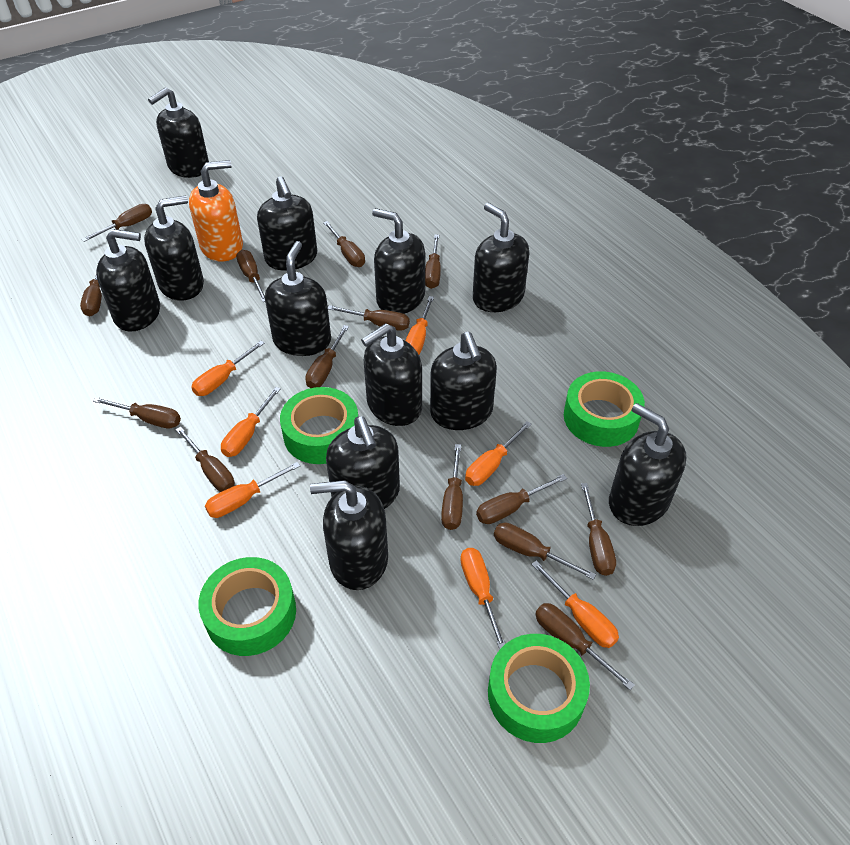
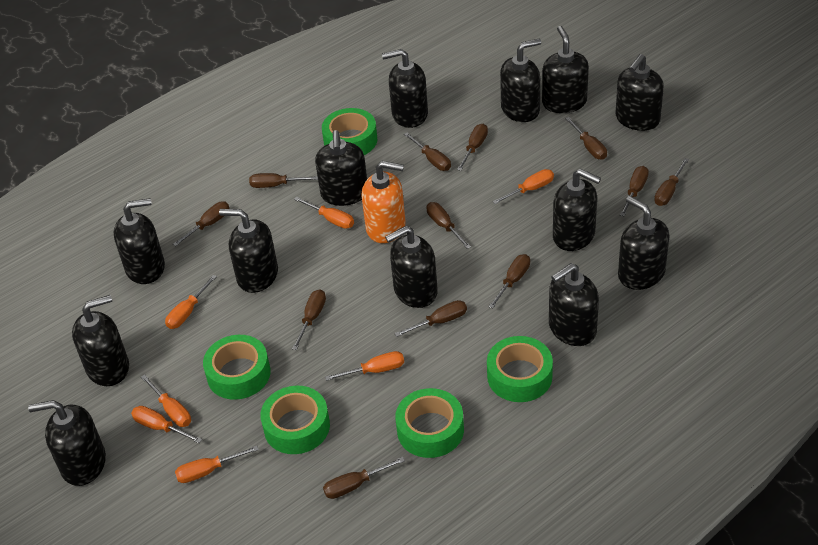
black soap dispenser: 12 -> 13
brown screwdriver: 14 -> 12
green tape: 4 -> 5

